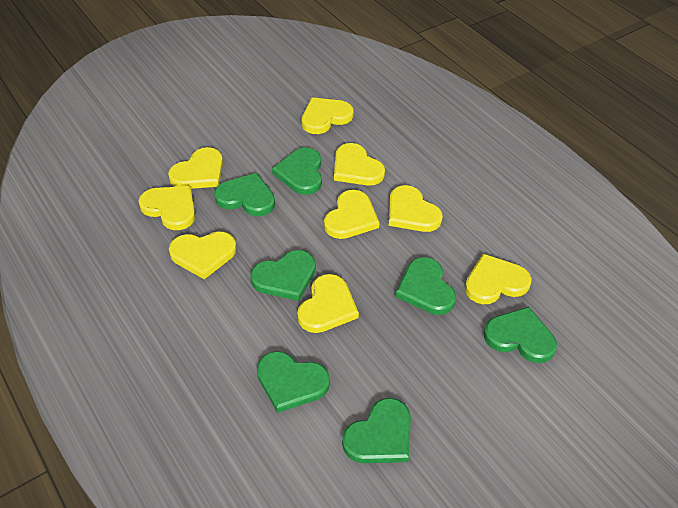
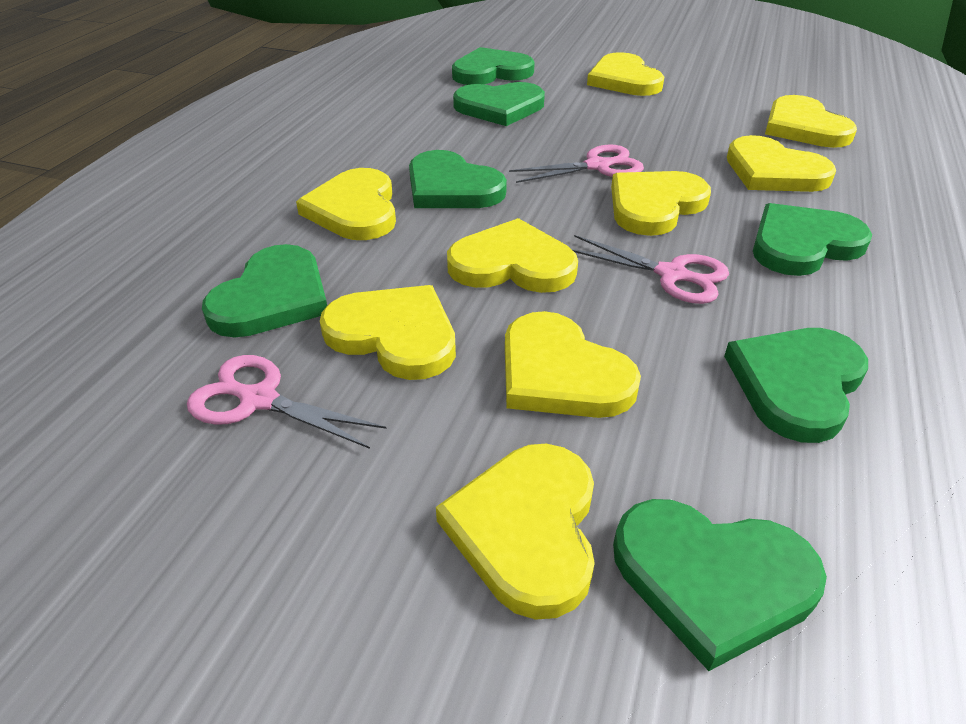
pink scissors: 0 -> 3

